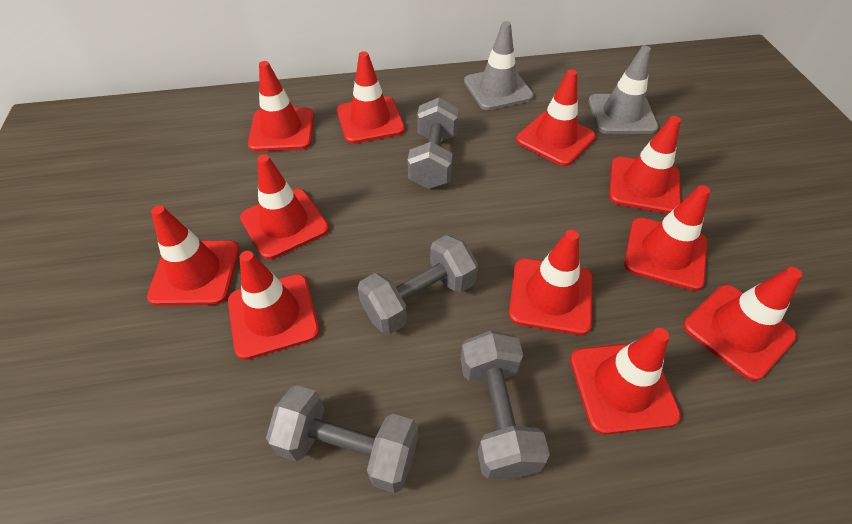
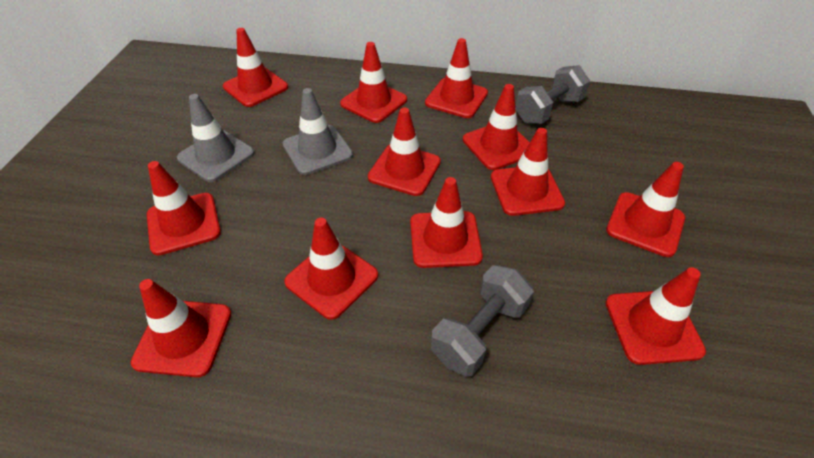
grey dumbbell: 4 -> 2
red traffic cone: 11 -> 12

